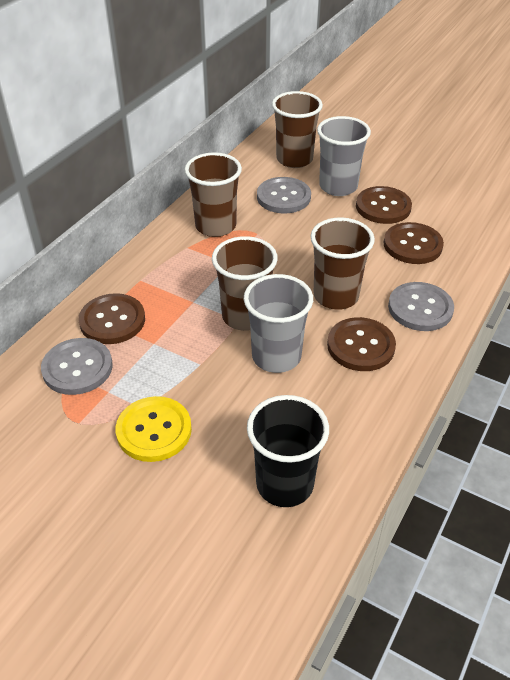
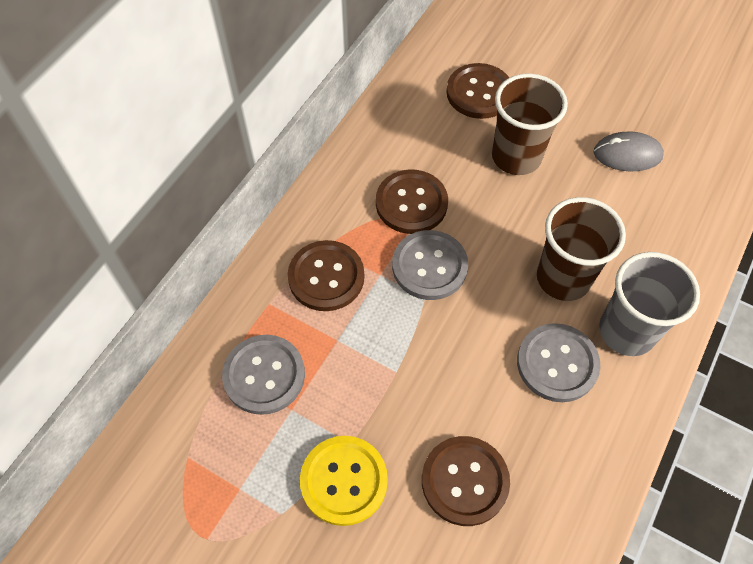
black cup: 1 -> 0
brown cup: 4 -> 2
grey cup: 2 -> 1
grey mouse: 0 -> 1

